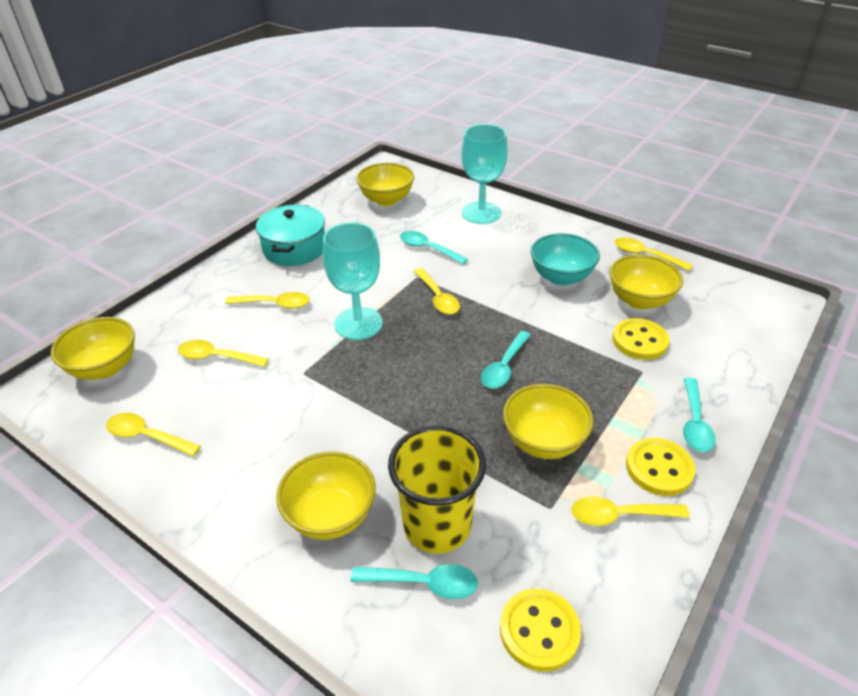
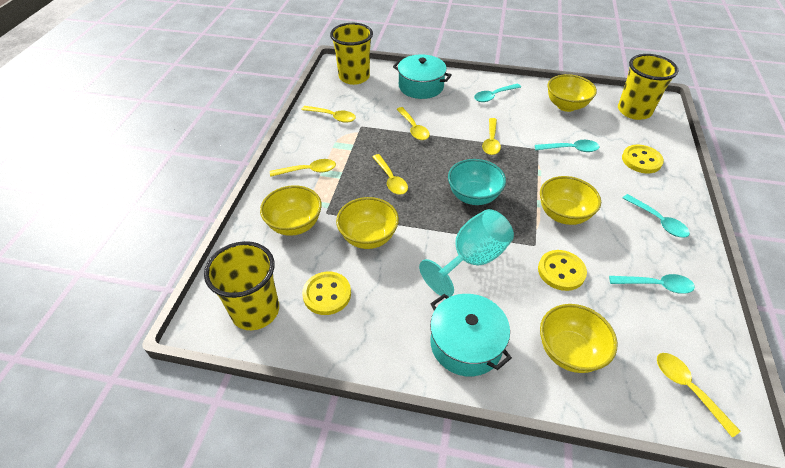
turquoise goblet: 2 -> 1
turquoise pot: 1 -> 2
yellow cup: 1 -> 3

